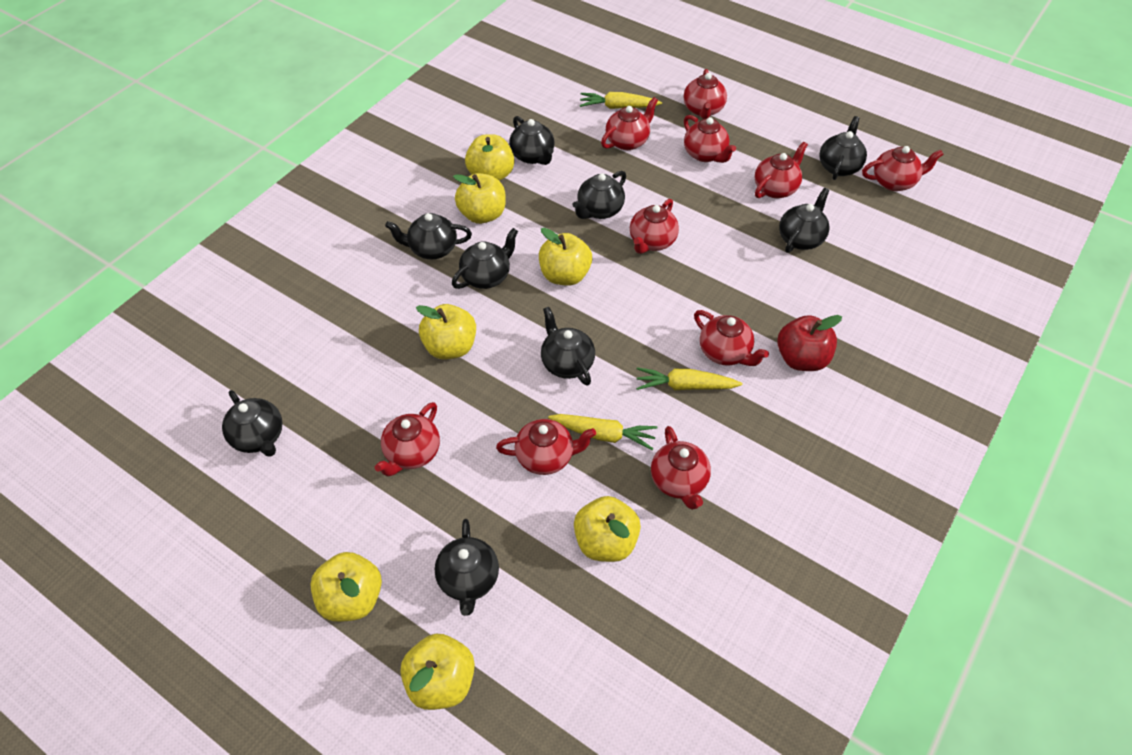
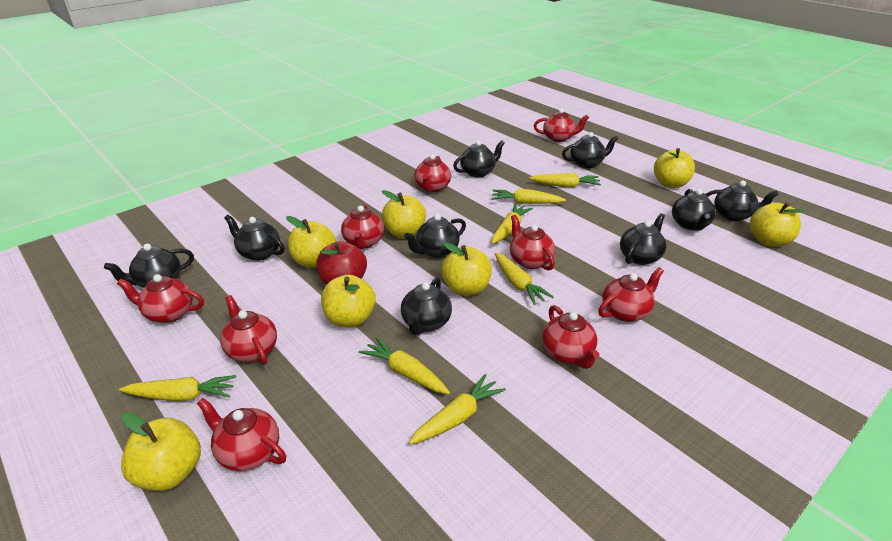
red teapot: 10 -> 9
yellow carrot: 3 -> 7

